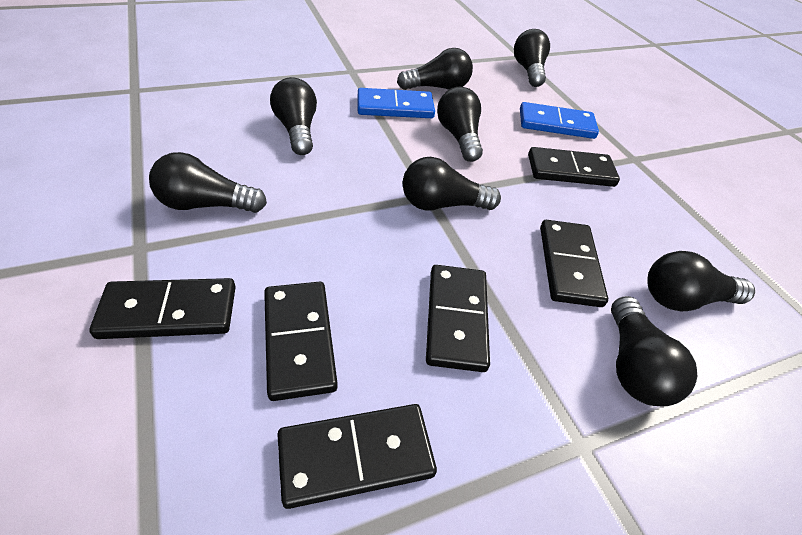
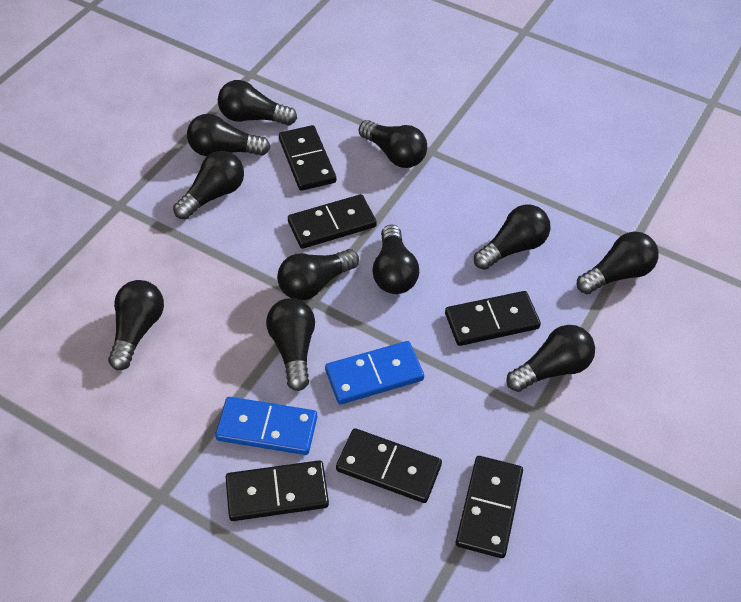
black light bulb: 8 -> 11

